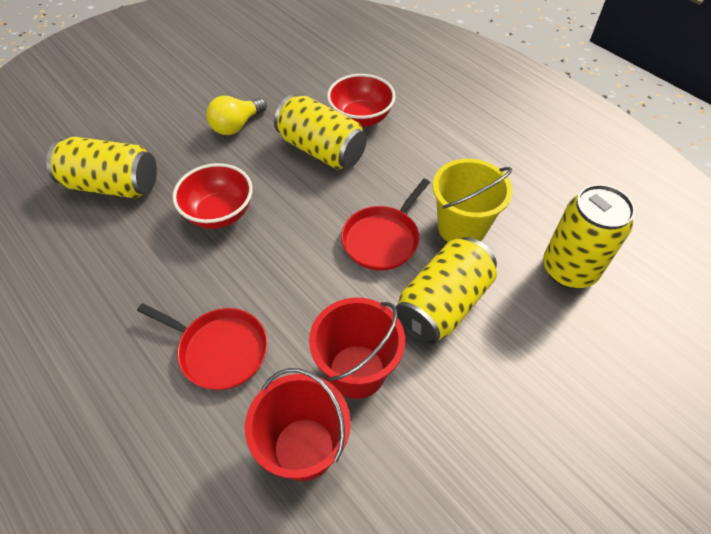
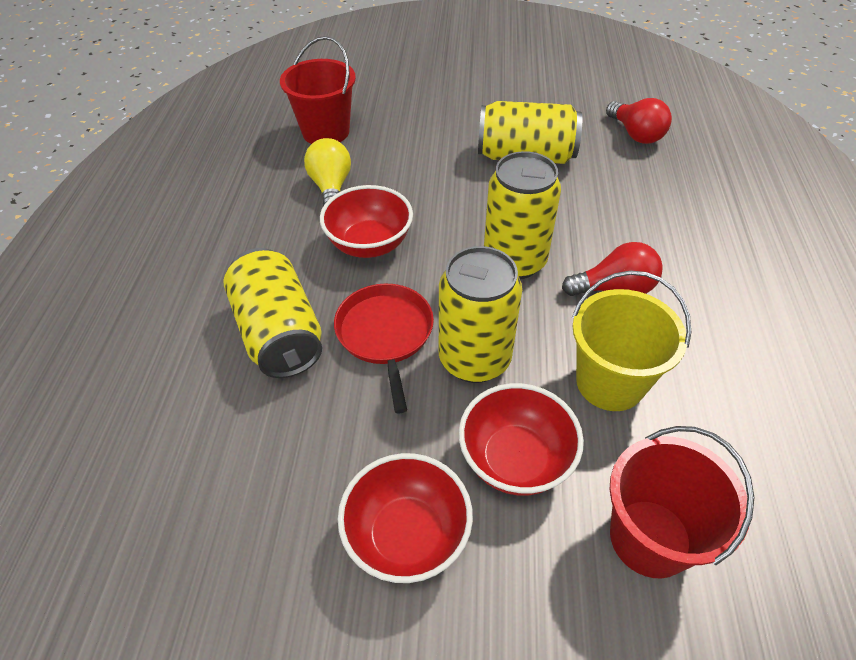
red bowl: 2 -> 3
red light bulb: 0 -> 2
red pan: 2 -> 1

